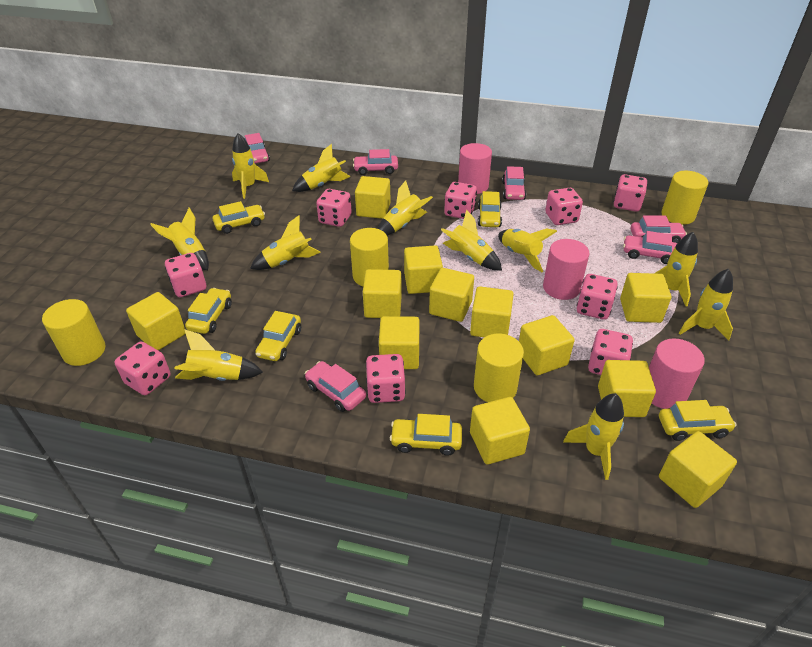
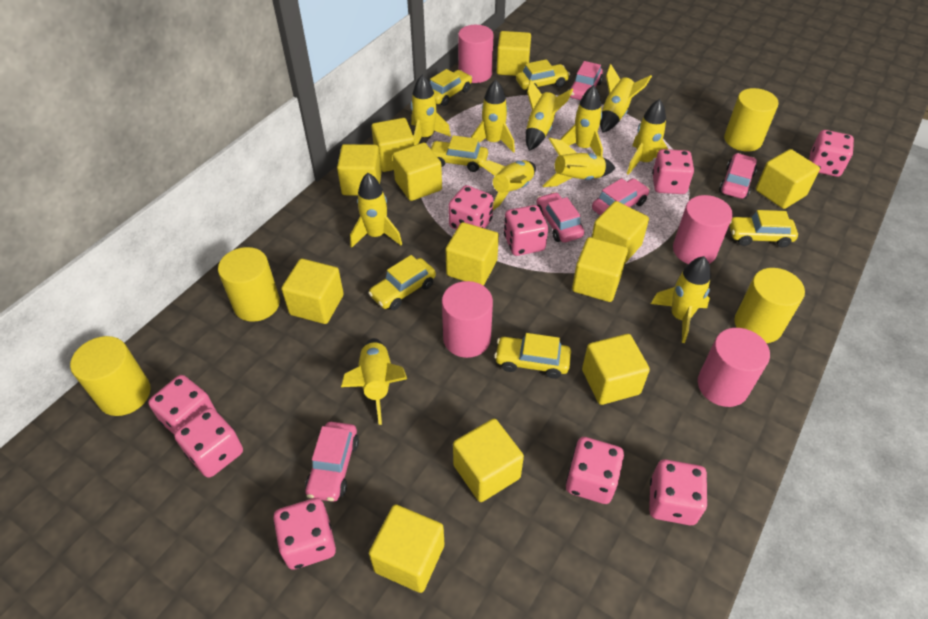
pink car: 6 -> 5
pink cylinder: 3 -> 4

